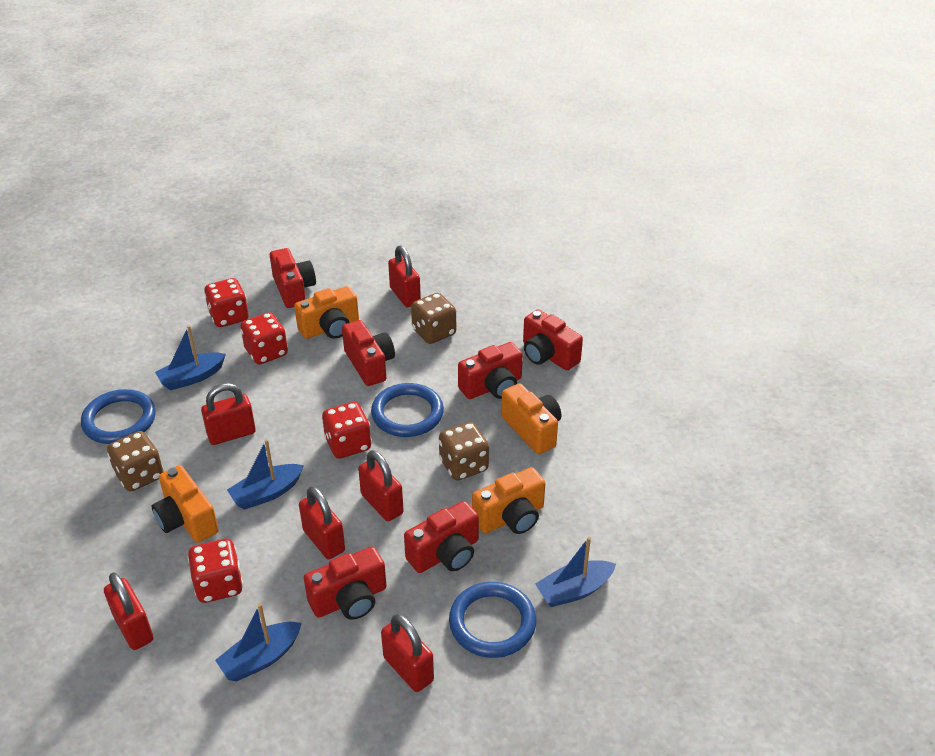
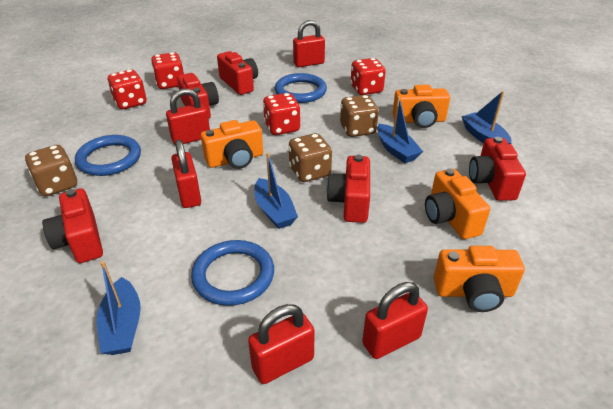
red camera: 6 -> 5
red padlock: 6 -> 5

